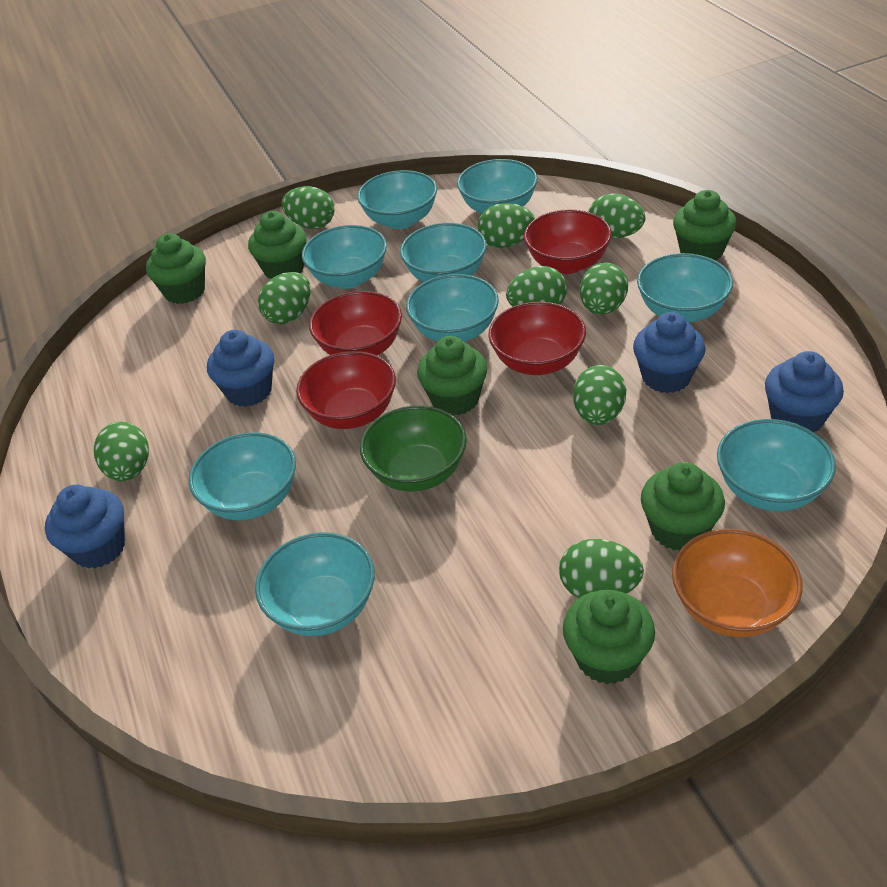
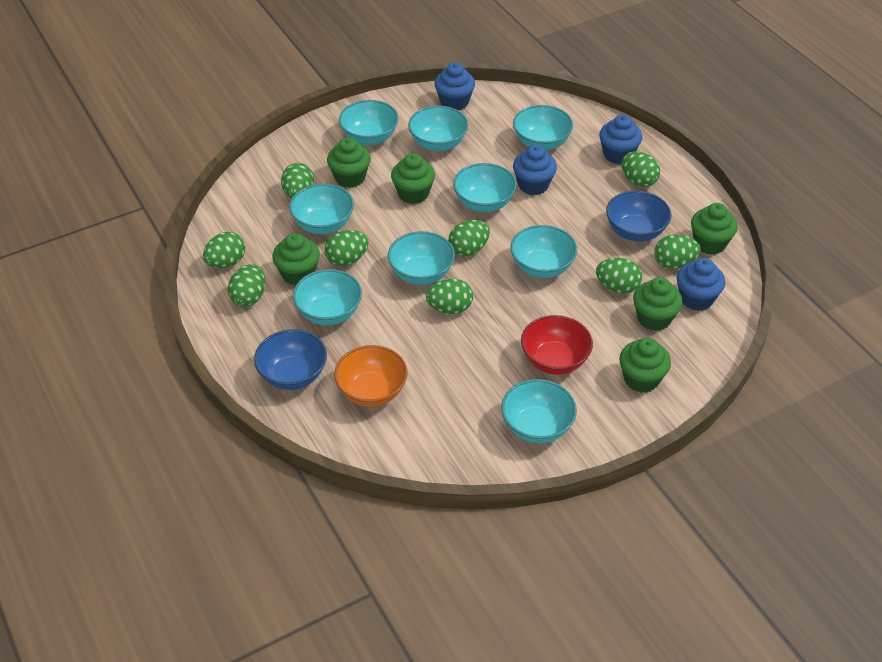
blue bowl: 0 -> 2
green bowl: 1 -> 0
red bowl: 4 -> 1

